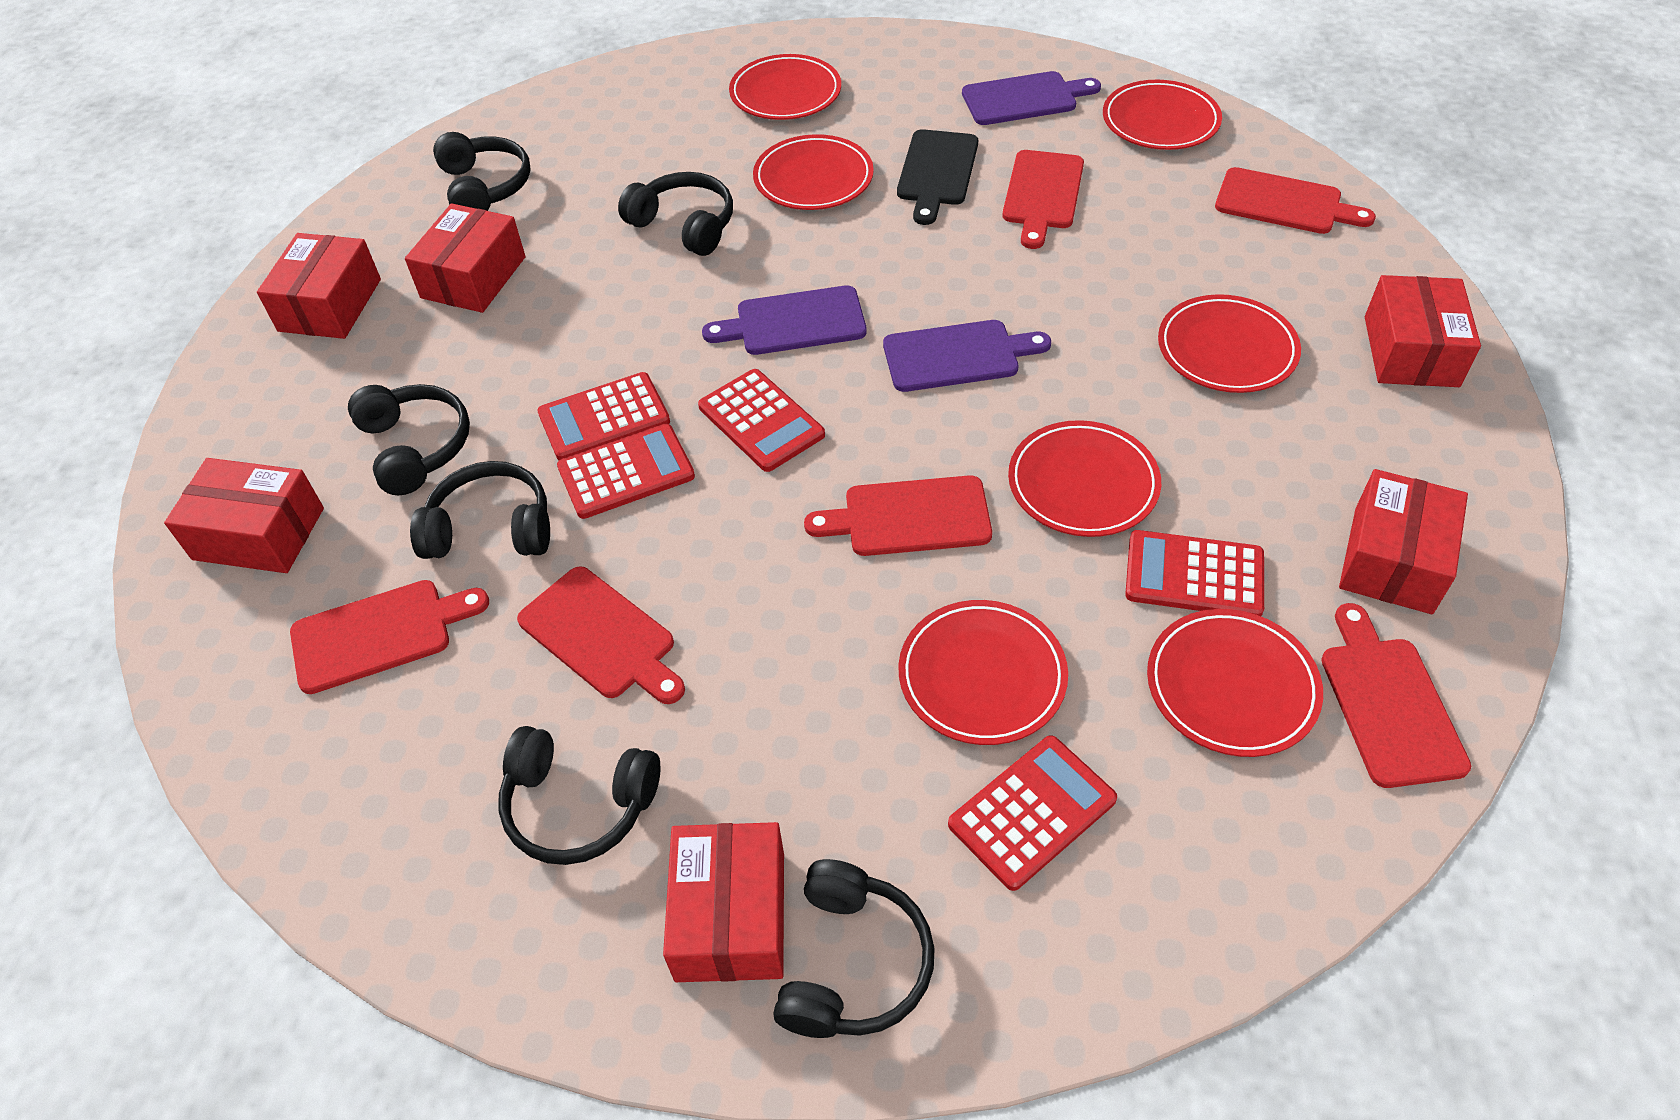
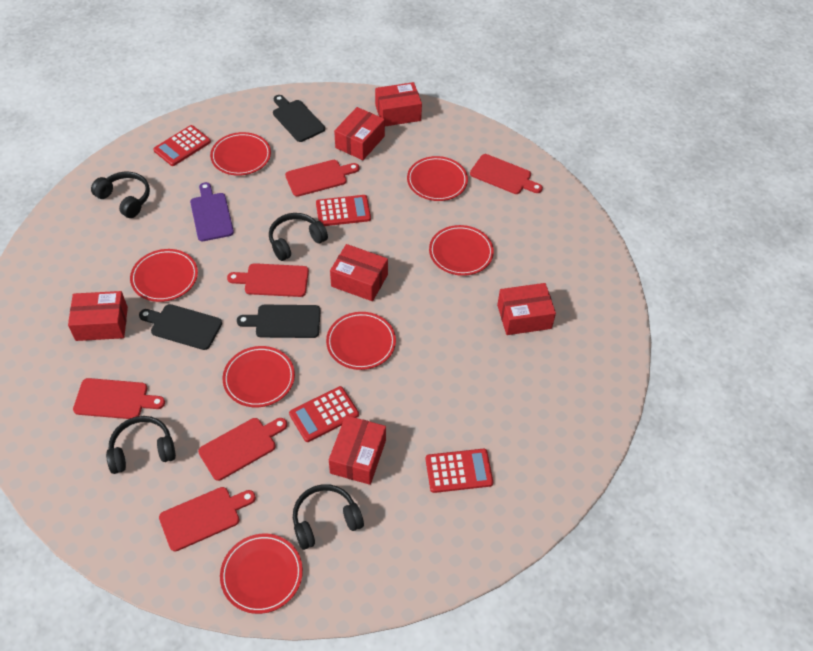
black cutting board: 1 -> 3
black headphones: 6 -> 4
purple cutting board: 3 -> 1
red calculator: 5 -> 4

